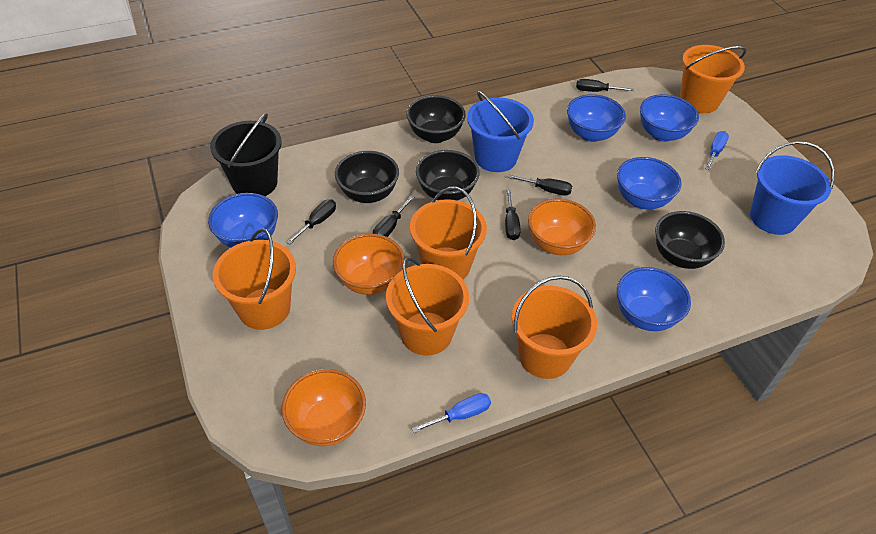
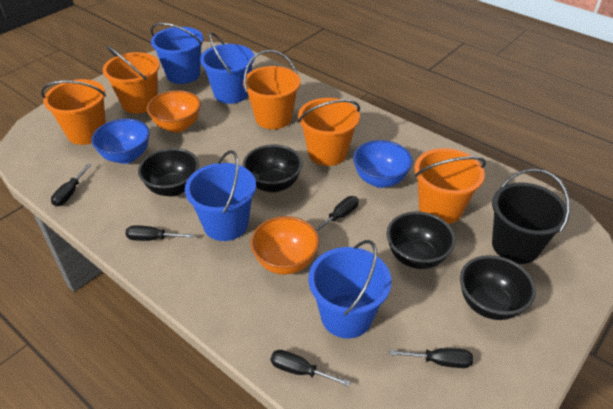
blue bowl: 5 -> 2
blue bucket: 2 -> 4
blue screwdriver: 2 -> 0
orange bowl: 3 -> 2

